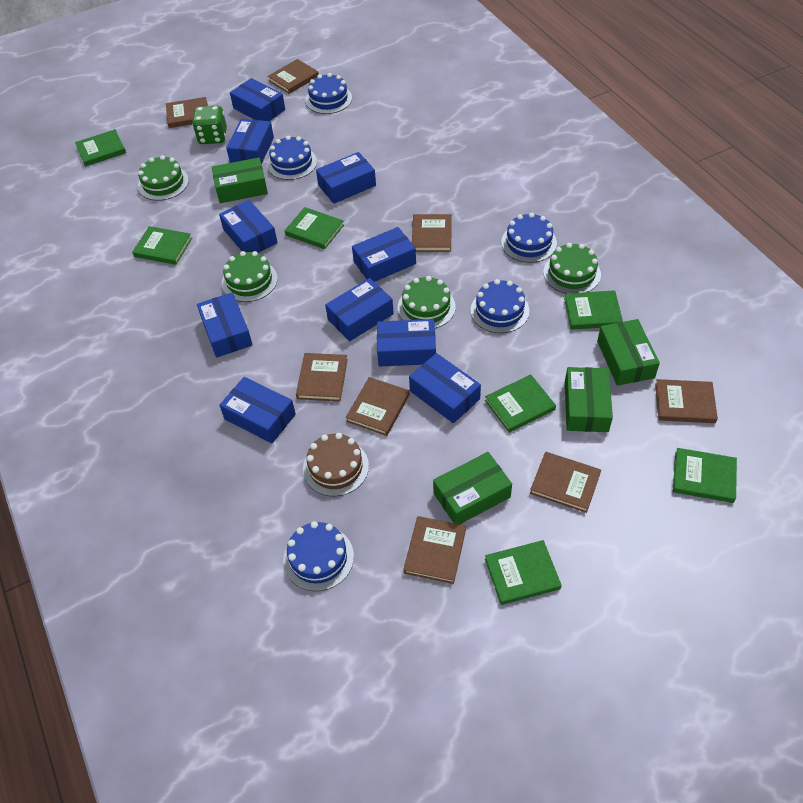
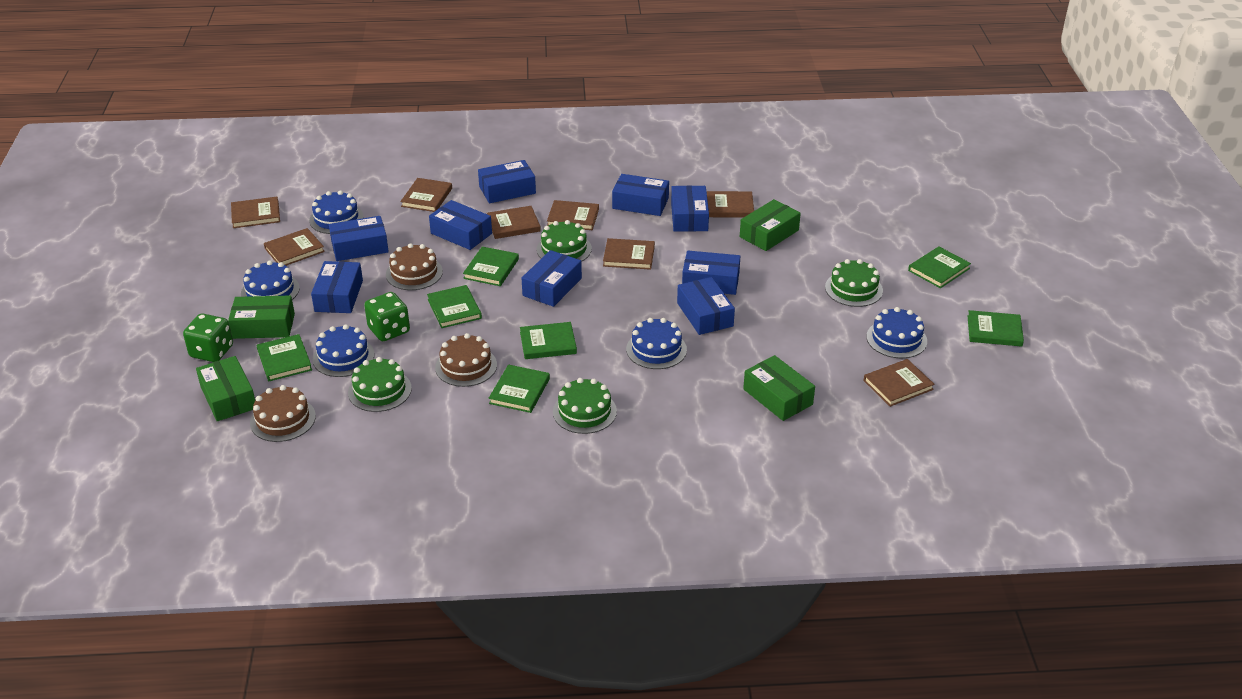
blue box: 10 -> 9
brown cake: 1 -> 3
green dice: 1 -> 2

